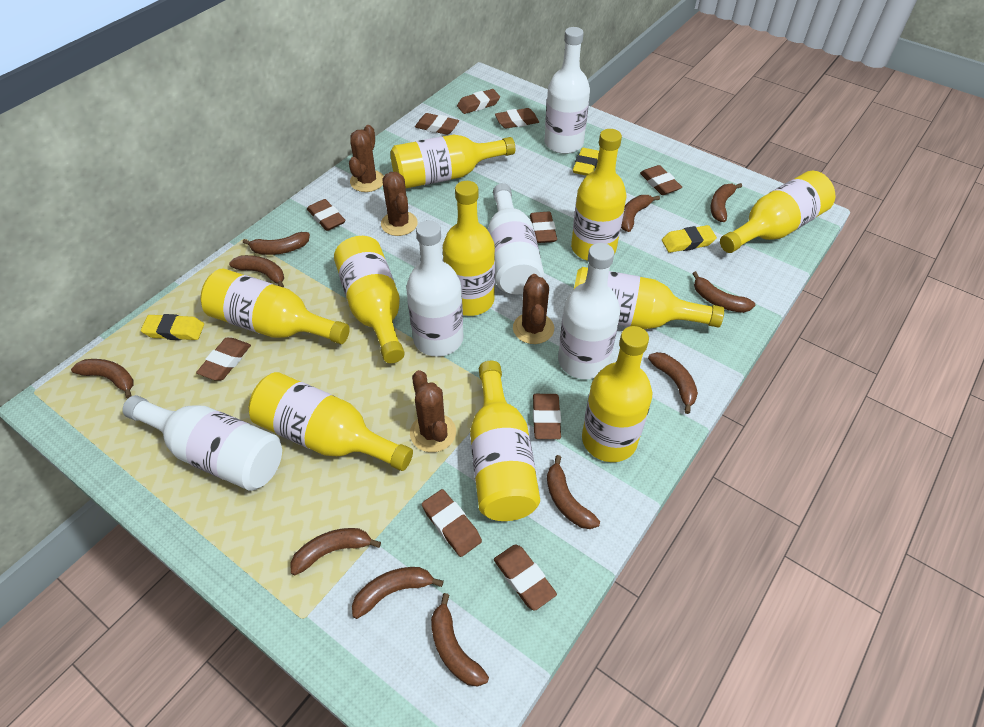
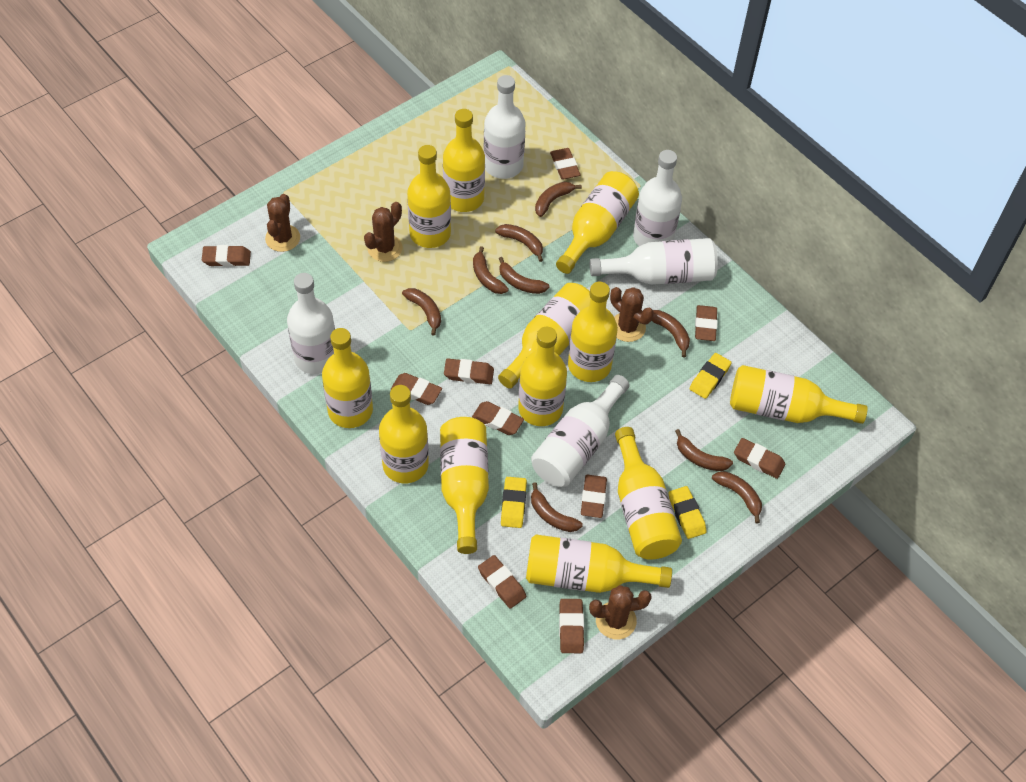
brown banana: 11 -> 9
yellow bottle: 10 -> 12

